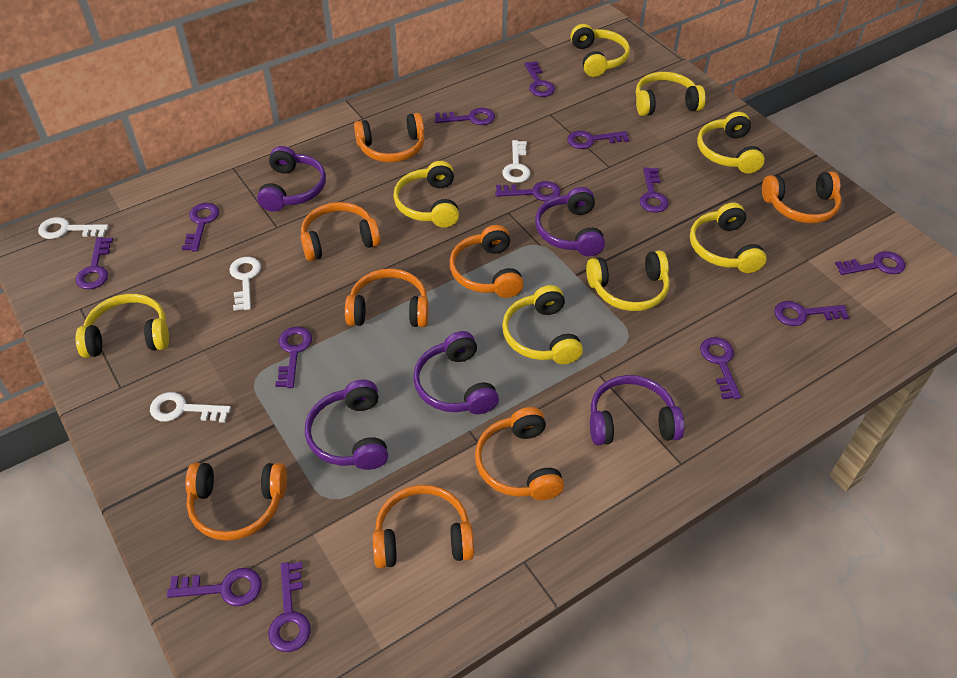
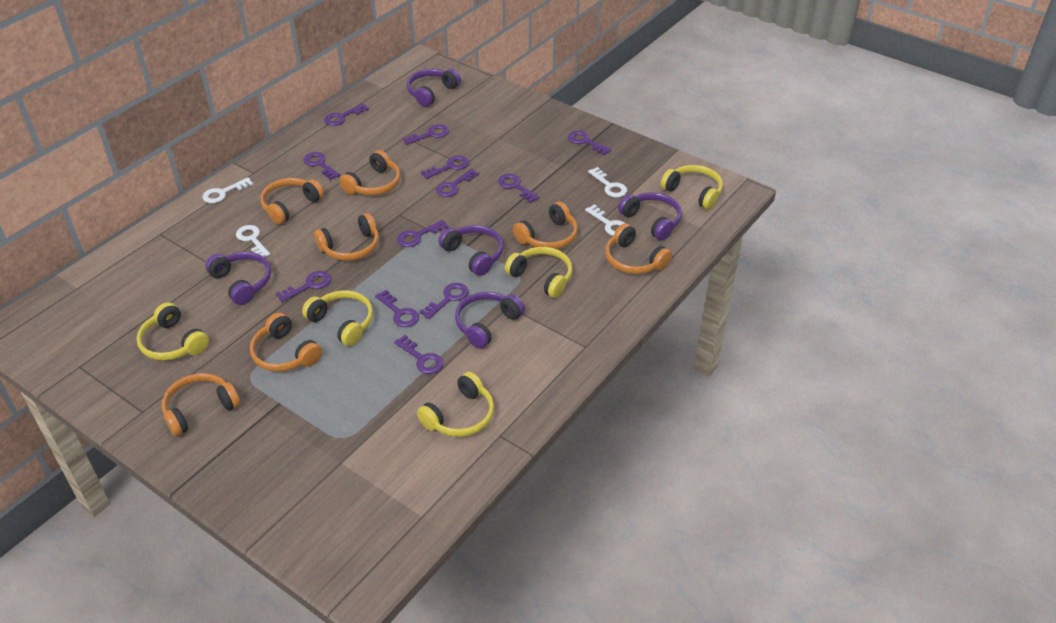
orange headphones: 8 -> 7
purple key: 13 -> 12
yellow headphones: 8 -> 5

